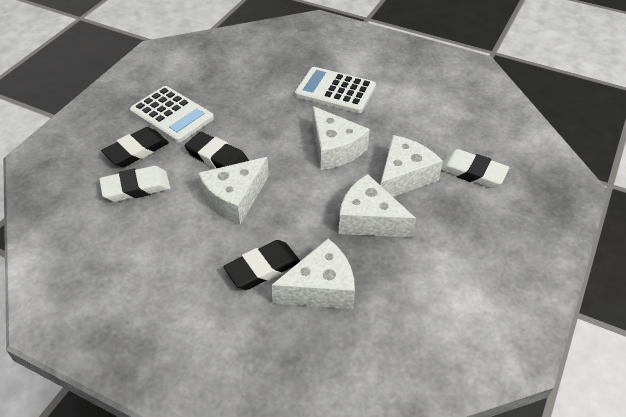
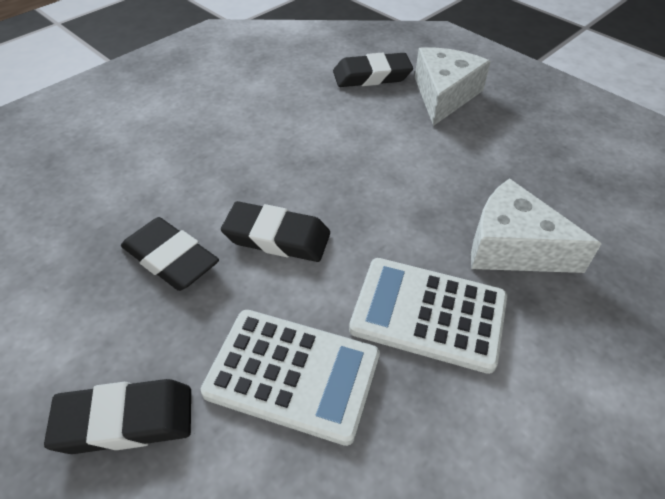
black eraser: 3 -> 4
white cheese: 5 -> 2
white eraser: 2 -> 0

